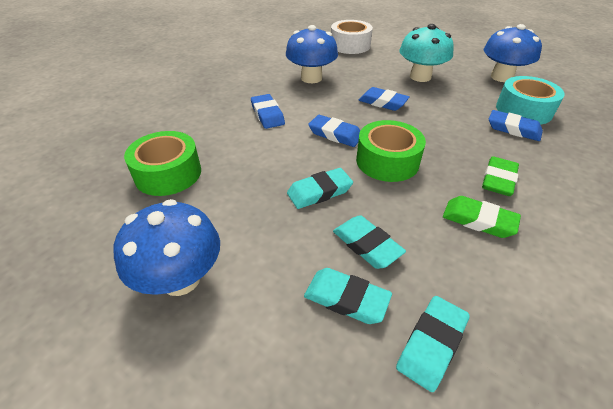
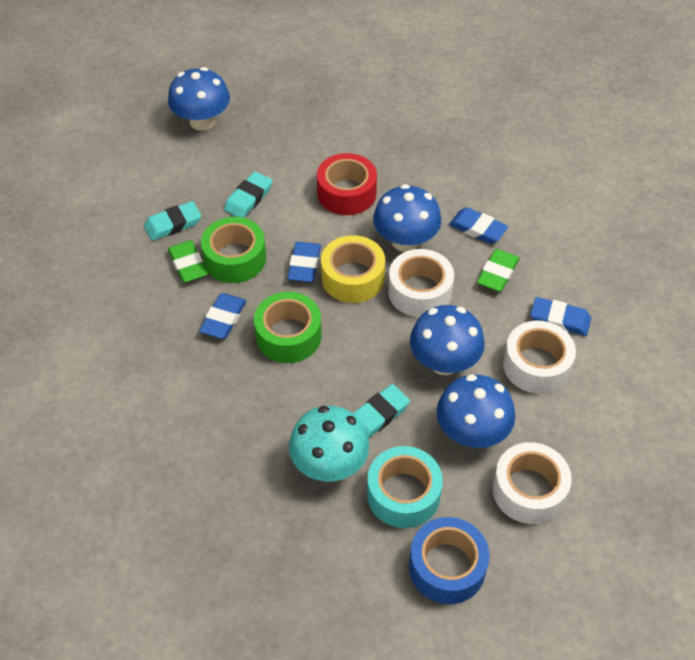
blue mushroom: 3 -> 4
blue tape: 0 -> 1
red tape: 0 -> 1
turquoise eraser: 4 -> 3
white tape: 1 -> 3
yellow tape: 0 -> 1

